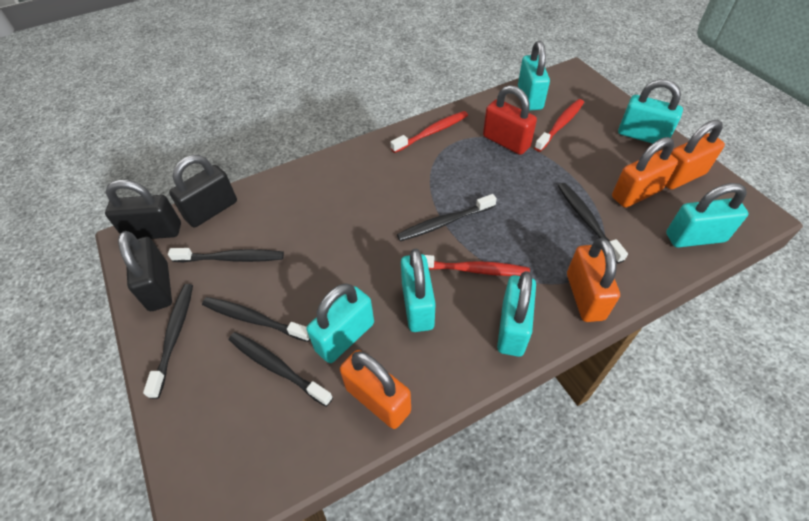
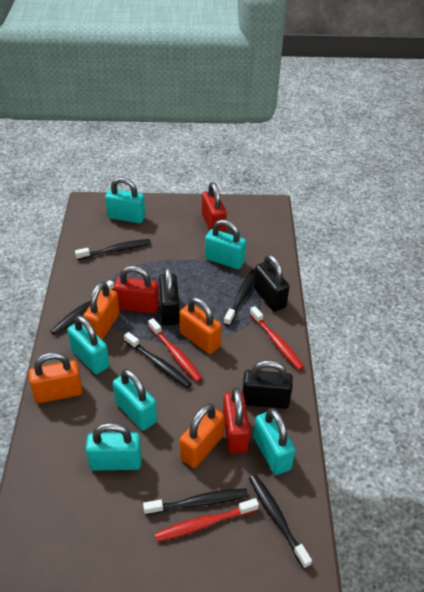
red padlock: 1 -> 3

